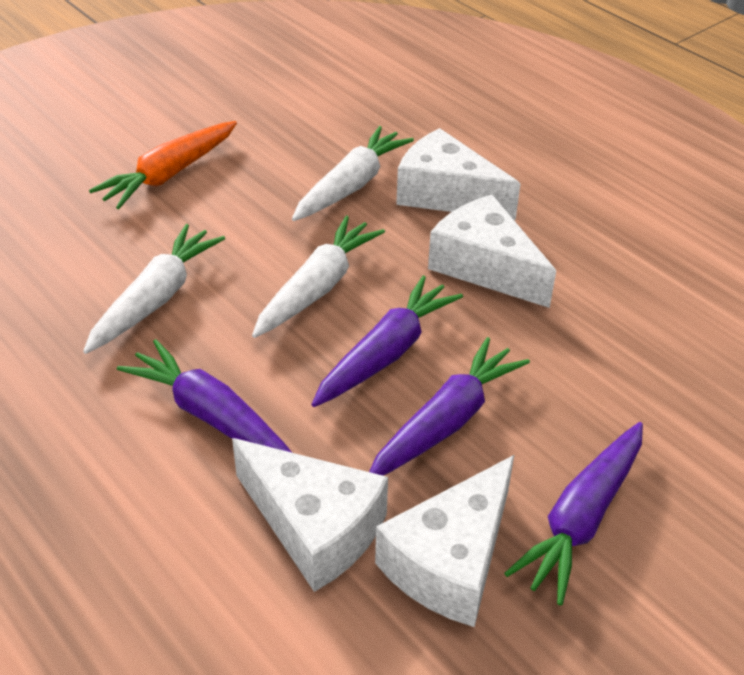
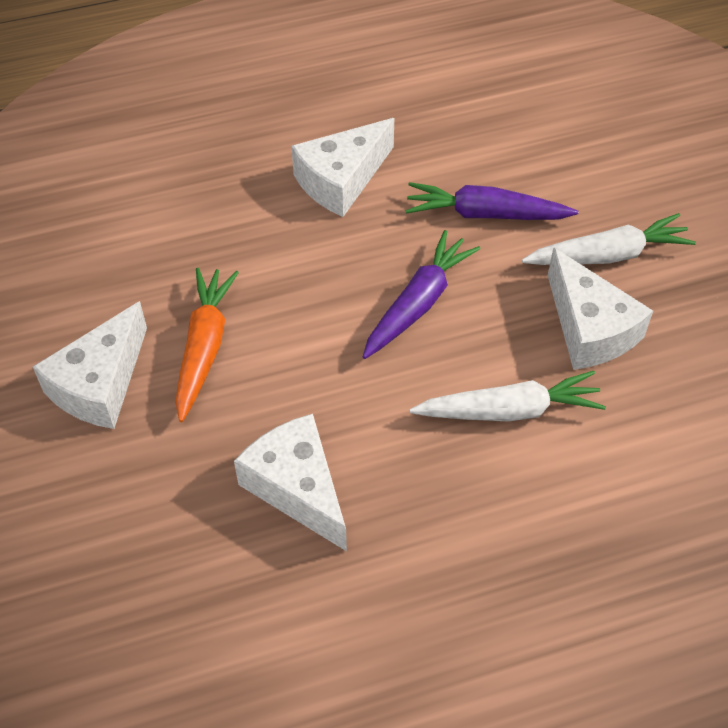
purple carrot: 4 -> 2
white carrot: 3 -> 2

